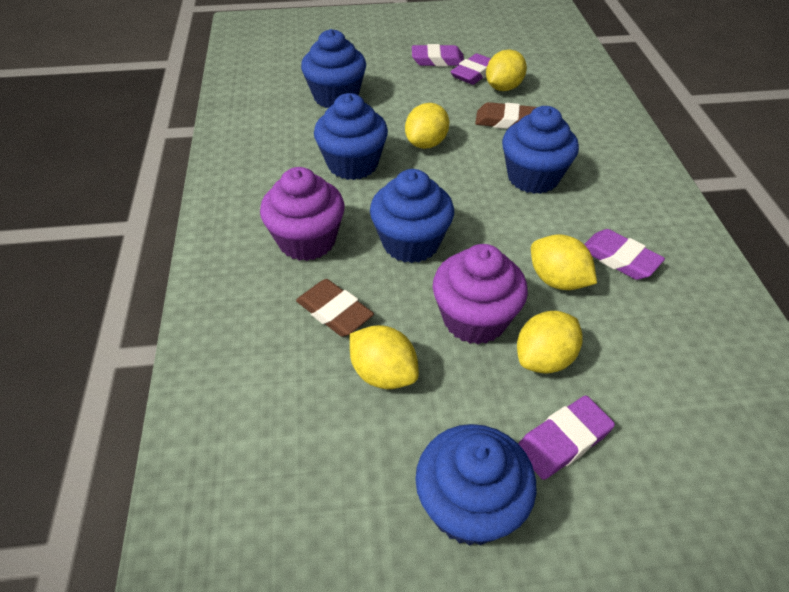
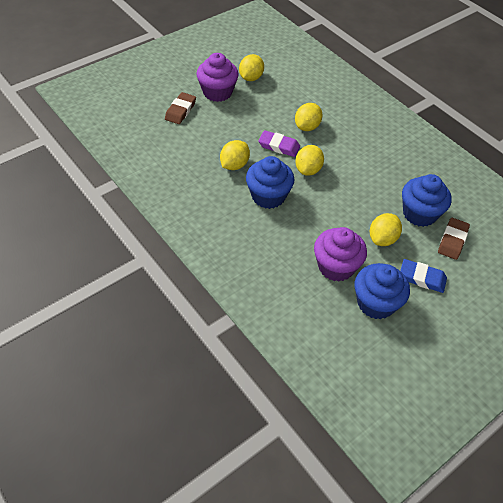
blue cupcake: 5 -> 3
blue eraser: 0 -> 1
purple eraser: 4 -> 1

